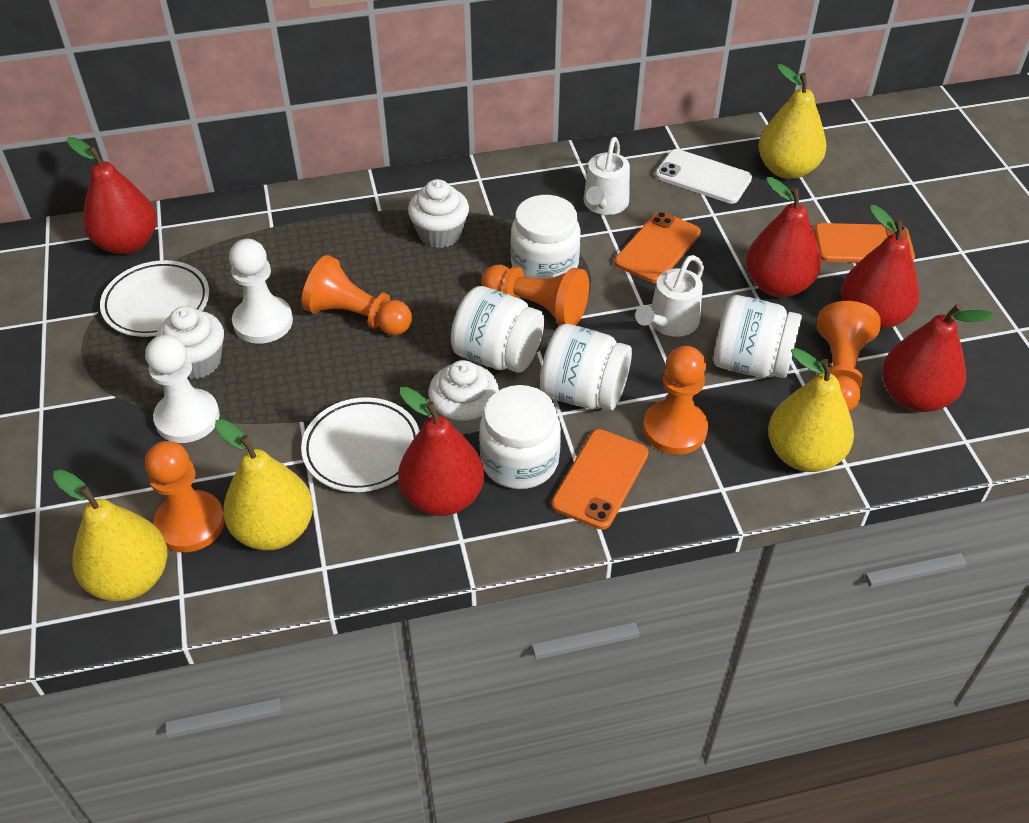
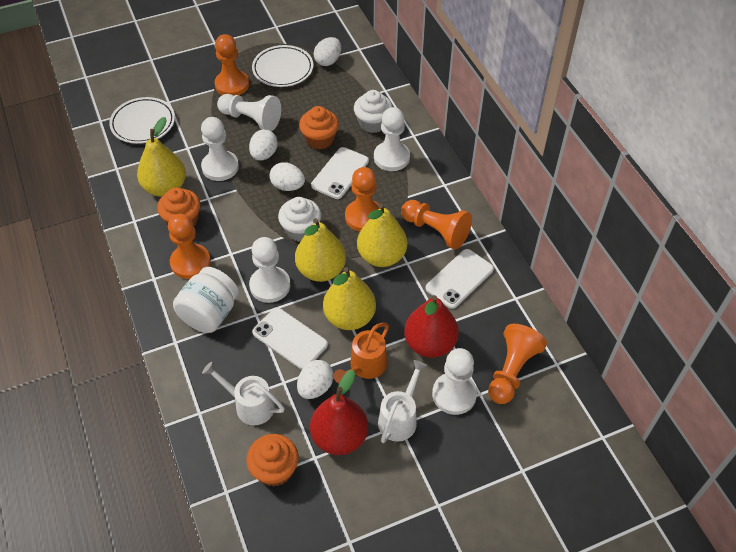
orange cupcake: 0 -> 3
orange phone: 3 -> 0
orange watering can: 0 -> 1
red pear: 5 -> 2
white cupcake: 3 -> 2
white egg: 0 -> 4
white jar: 5 -> 1
white pawn: 2 -> 5
white phone: 1 -> 3

